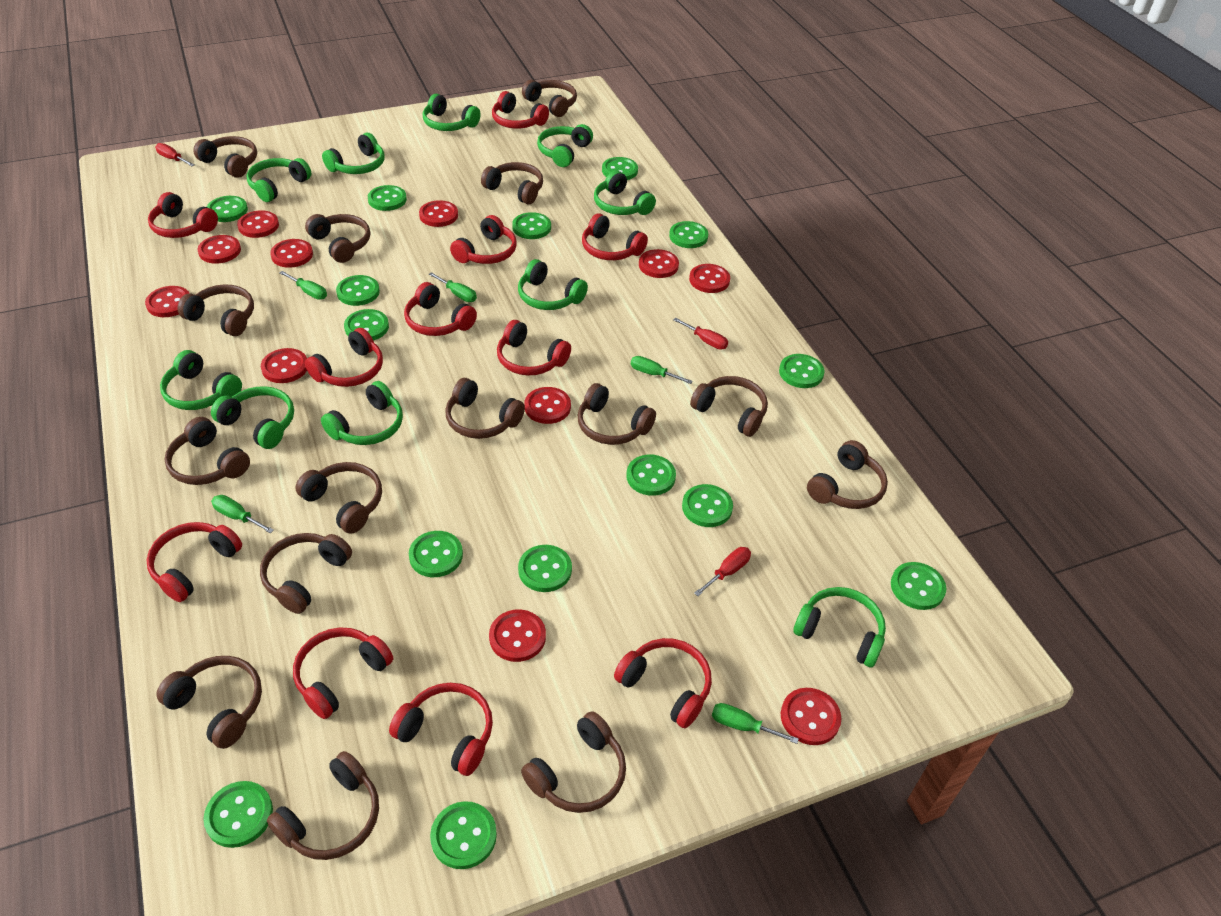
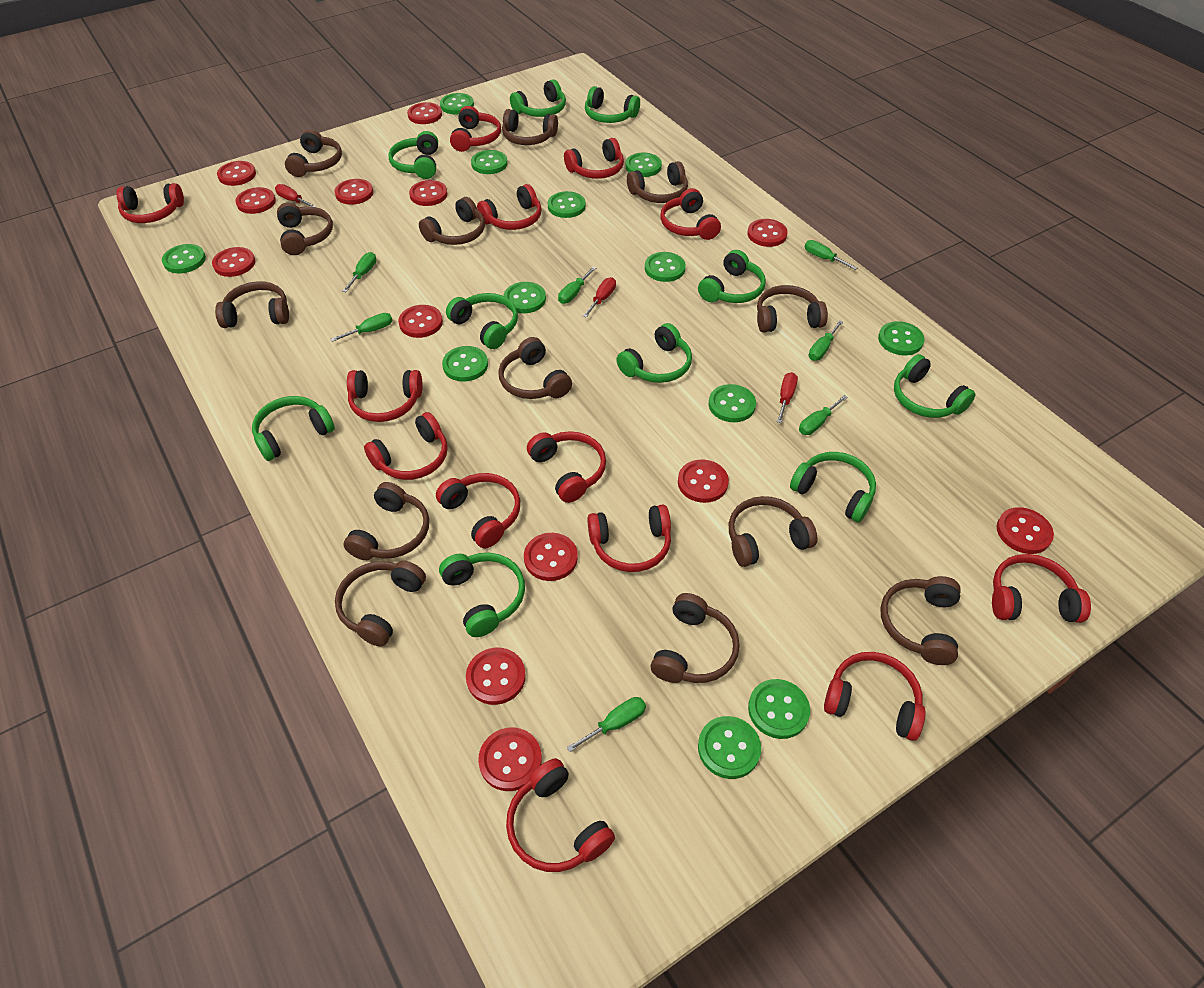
brown headphones: 15 -> 13
green button: 15 -> 12
green screwdriver: 5 -> 7
red button: 11 -> 13
red headphones: 11 -> 13

